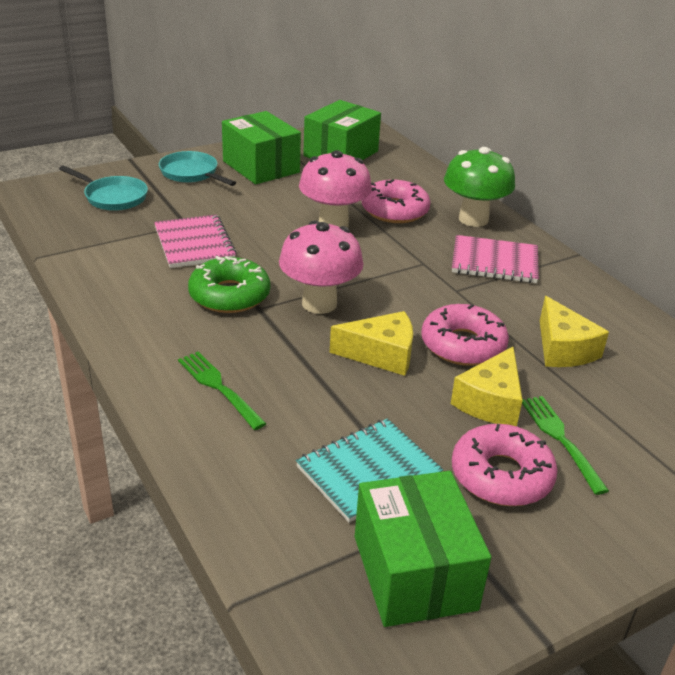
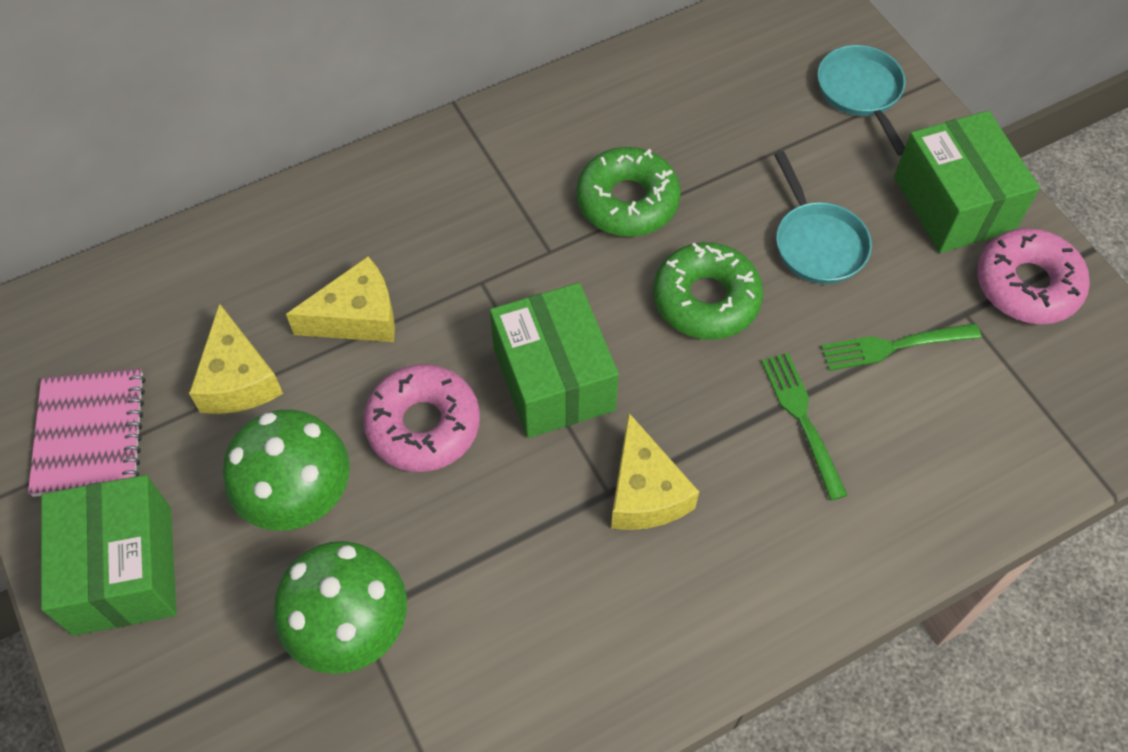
green donut: 1 -> 2
green mushroom: 1 -> 2
pink donut: 3 -> 2
pink mushroom: 2 -> 0
pink notebook: 2 -> 1
turquoise notebook: 1 -> 0

